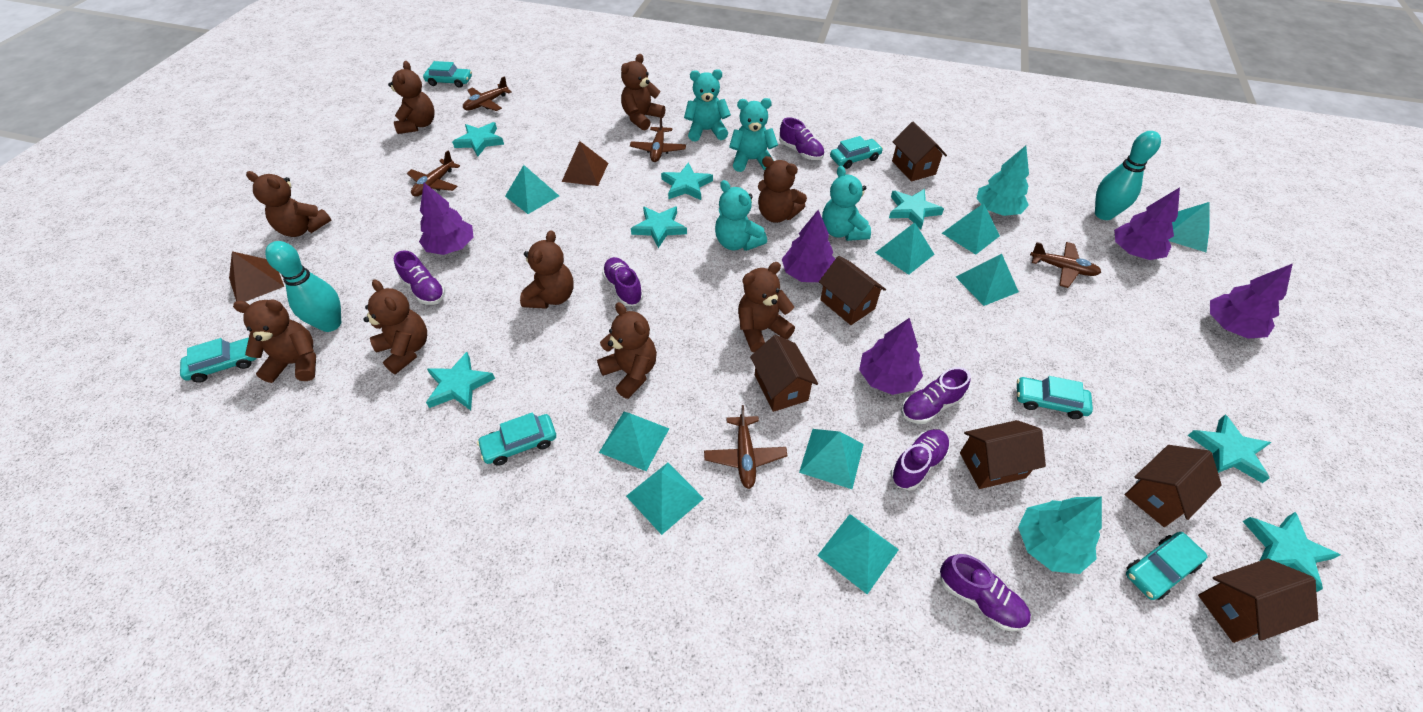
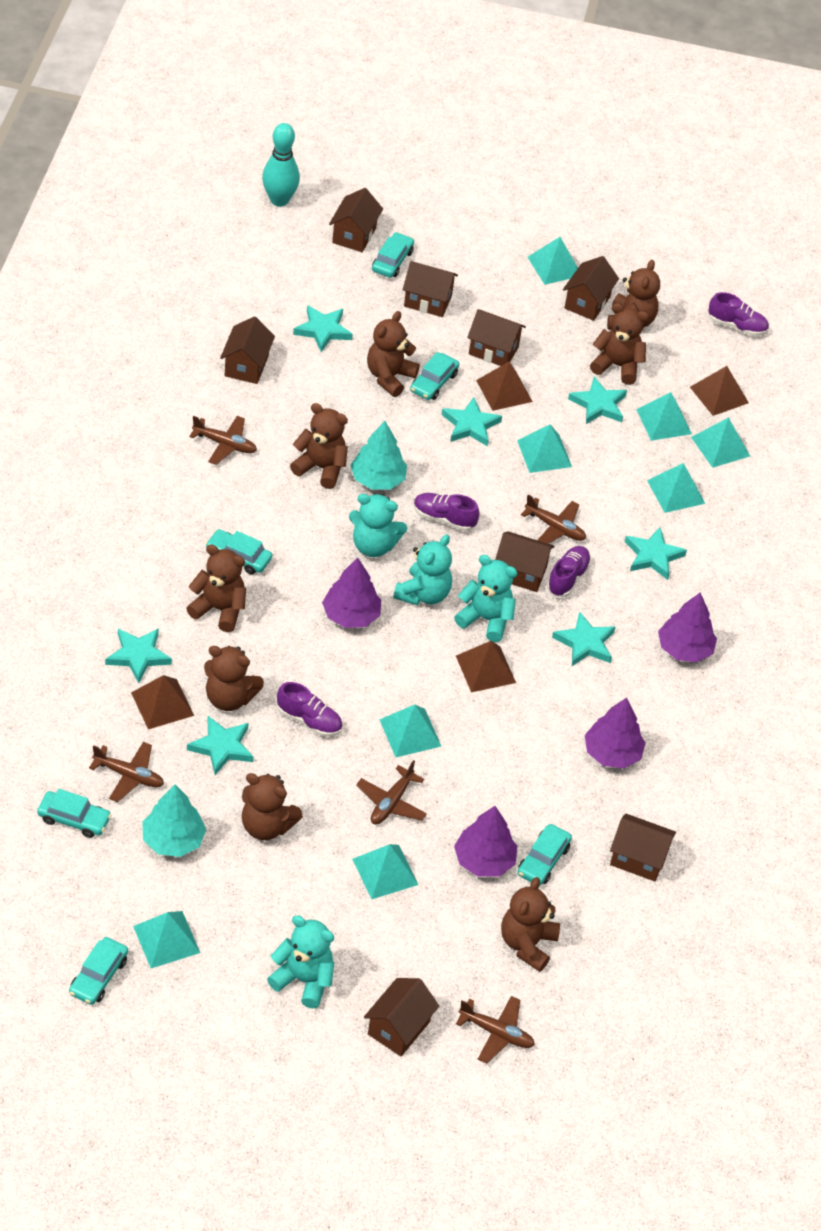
brown house: 6 -> 8
brown pyramid: 2 -> 4
brown teddy bear: 9 -> 8
purple shoe: 6 -> 4
purple tree: 5 -> 4
turquoise bowling pin: 2 -> 1
turquoise pyramid: 9 -> 8

